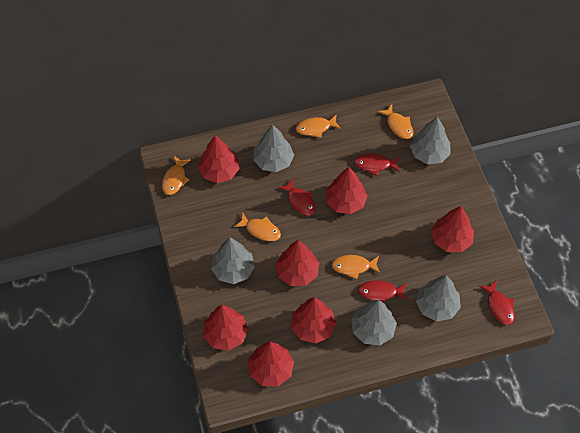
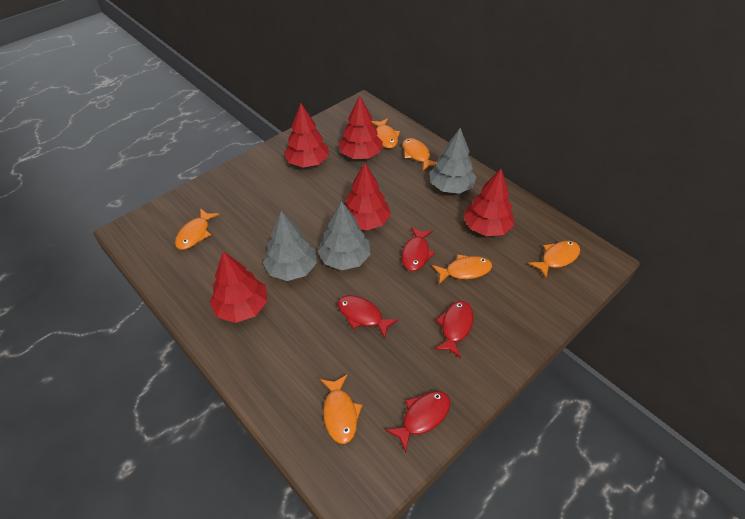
grey tree: 5 -> 3
orange fish: 5 -> 6
red tree: 7 -> 5

